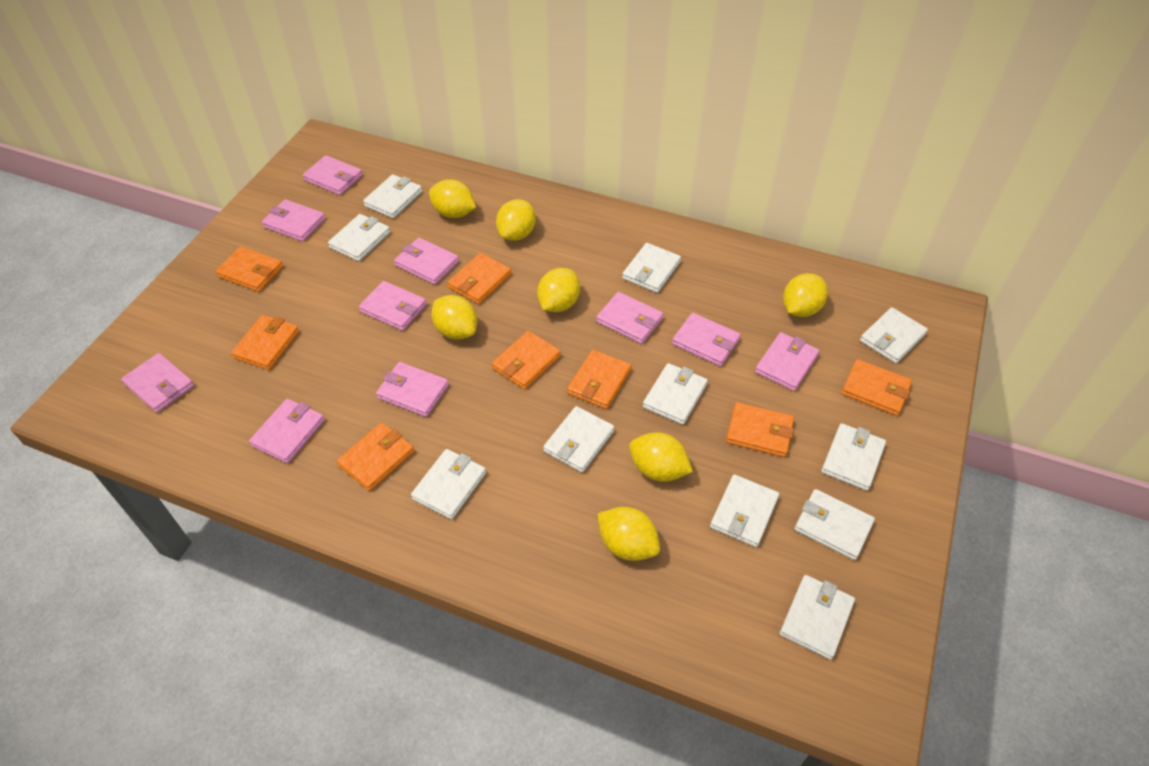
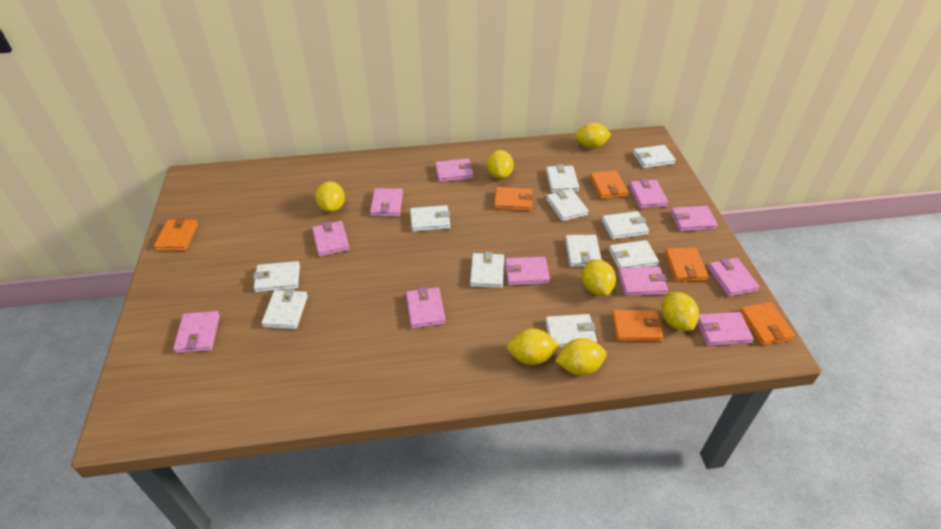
orange wallet: 8 -> 6
pink wallet: 10 -> 11

